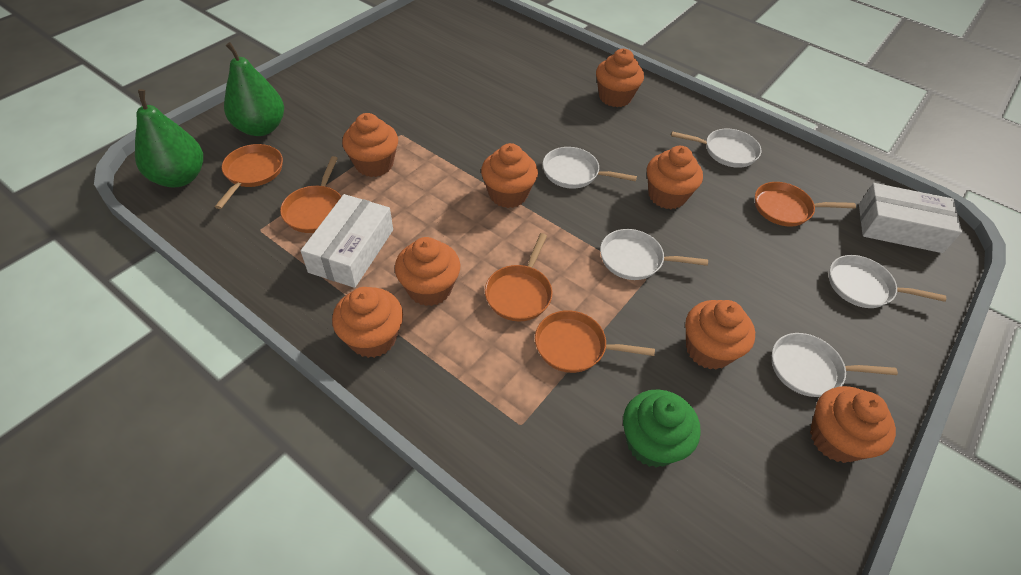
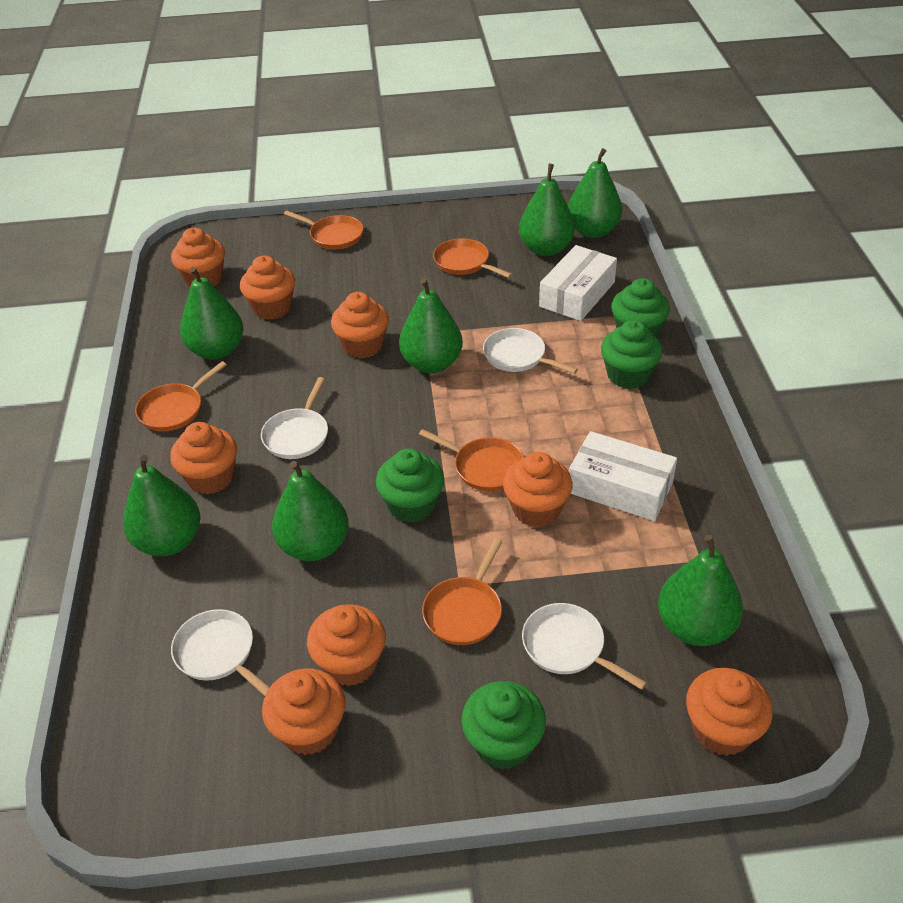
green cupcake: 1 -> 4
green pear: 2 -> 7
white pan: 5 -> 4

